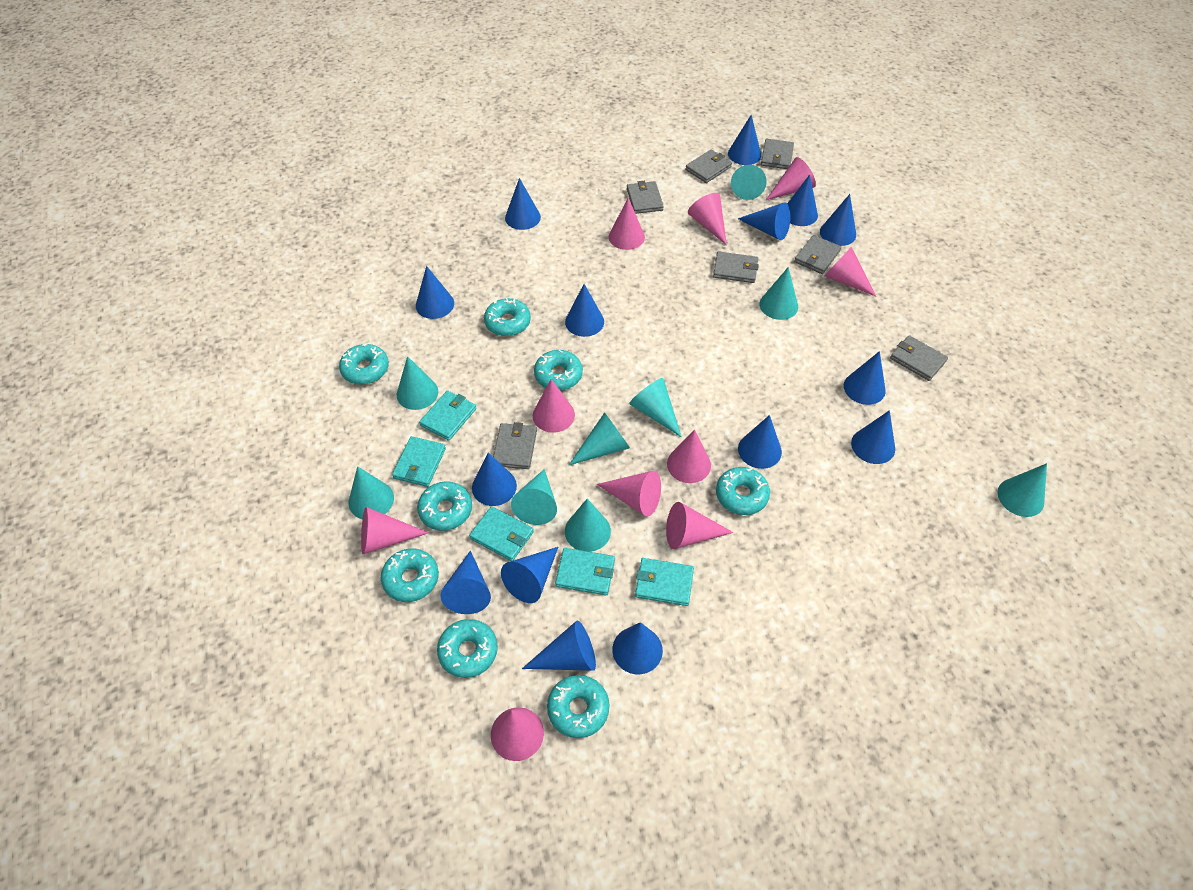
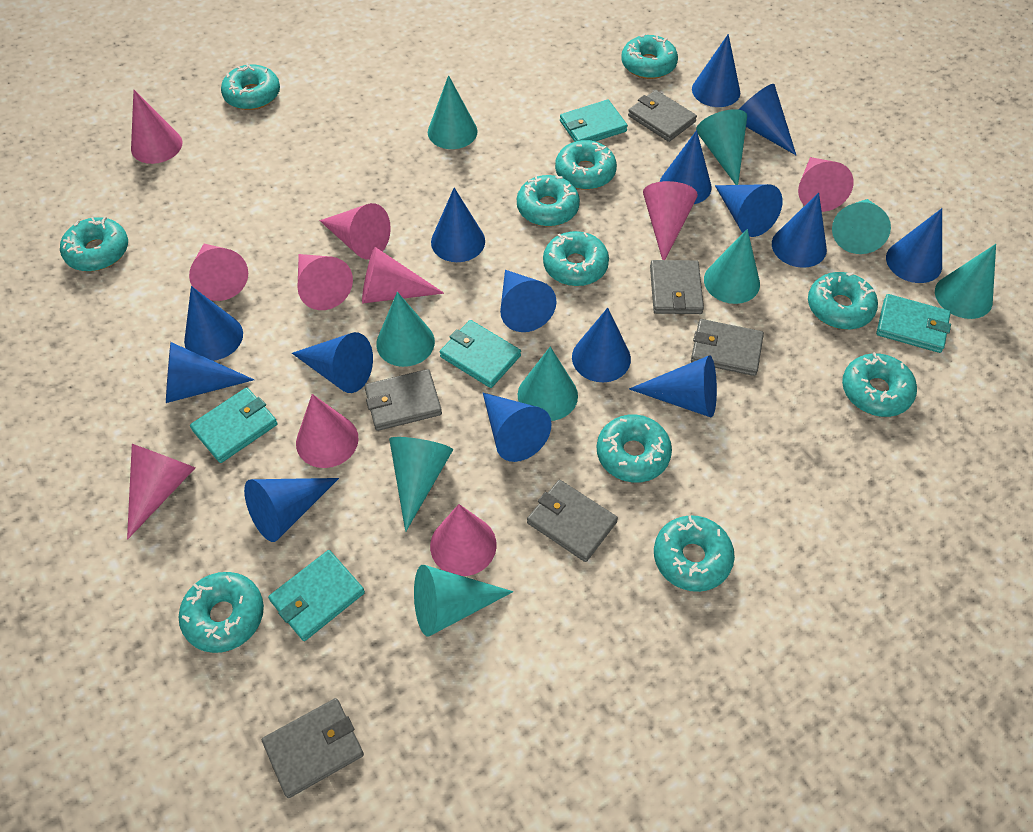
grey wallet: 7 -> 6
turquoise donut: 8 -> 11

